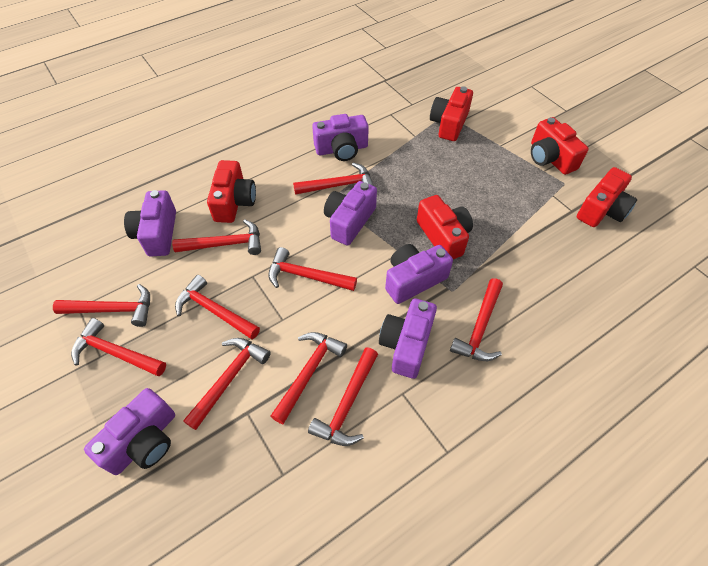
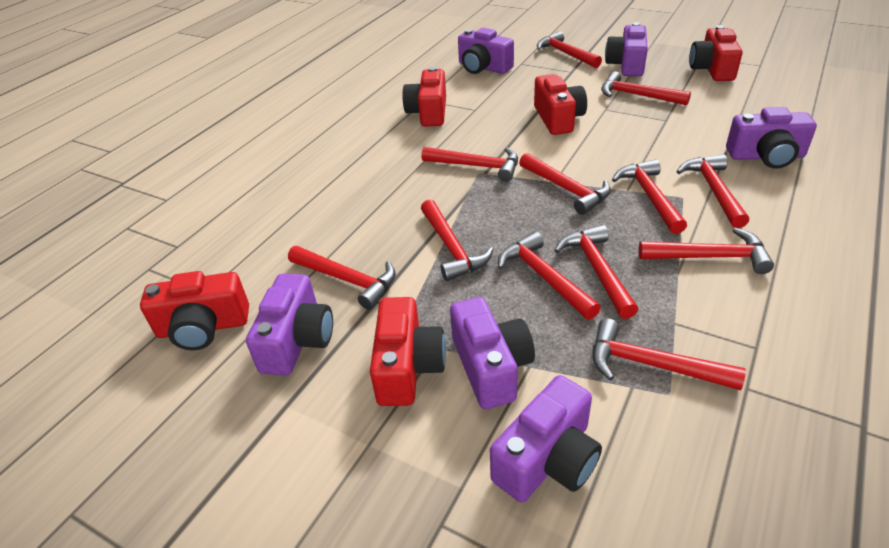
red hammer: 10 -> 12

